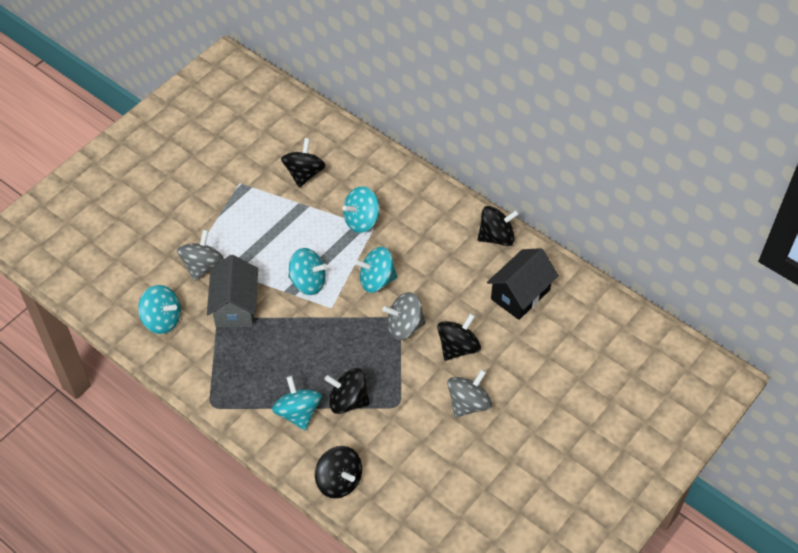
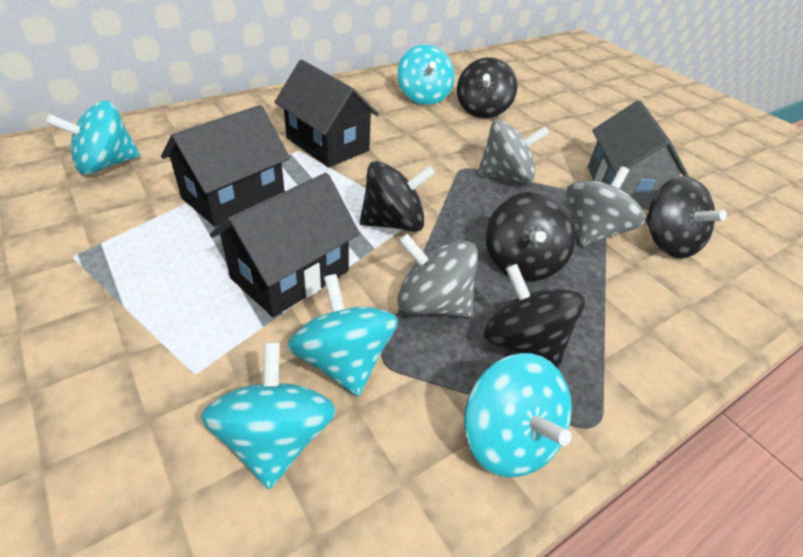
black house: 1 -> 3

